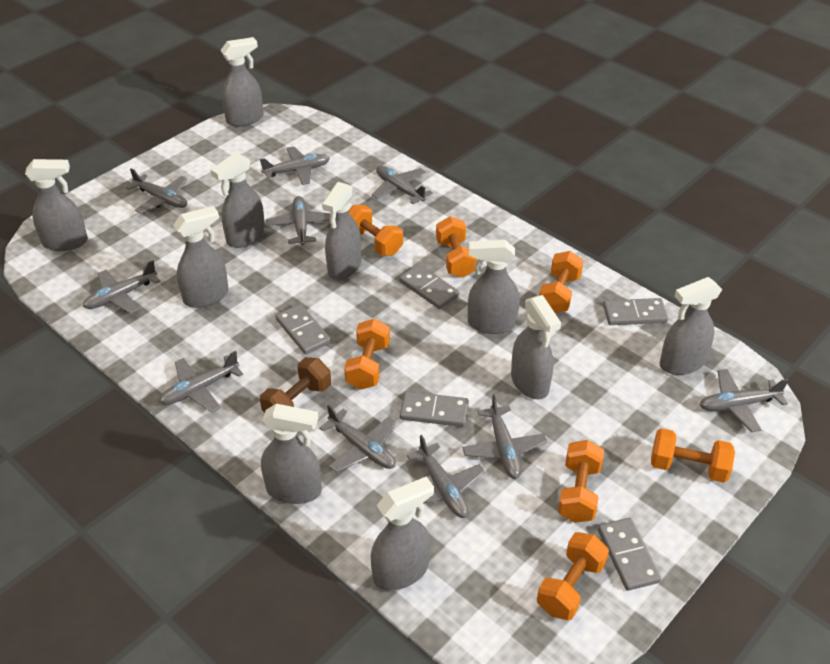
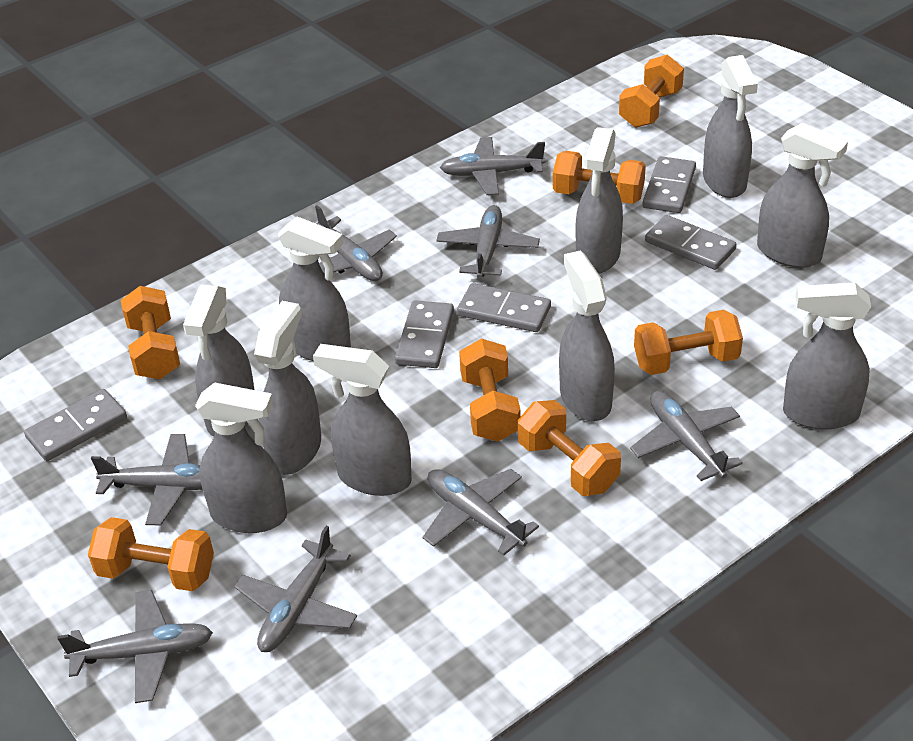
brown dumbbell: 1 -> 0
grey plane: 10 -> 8

